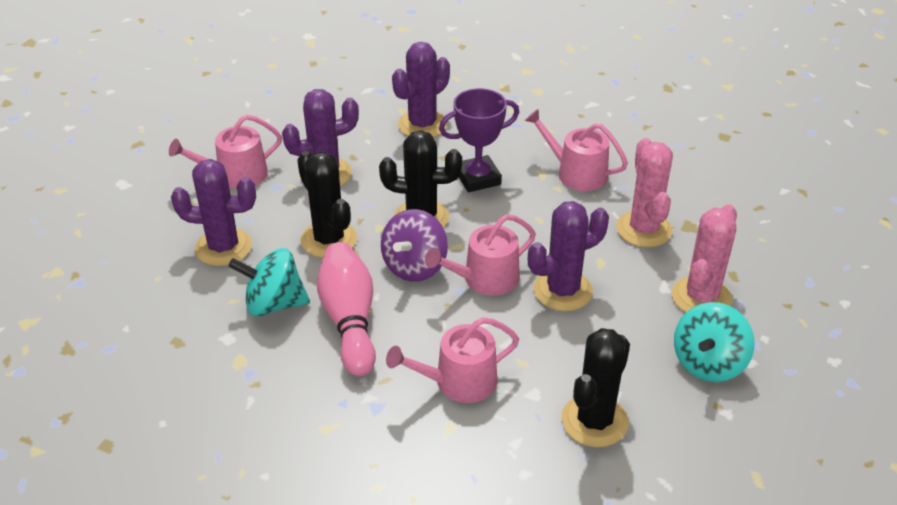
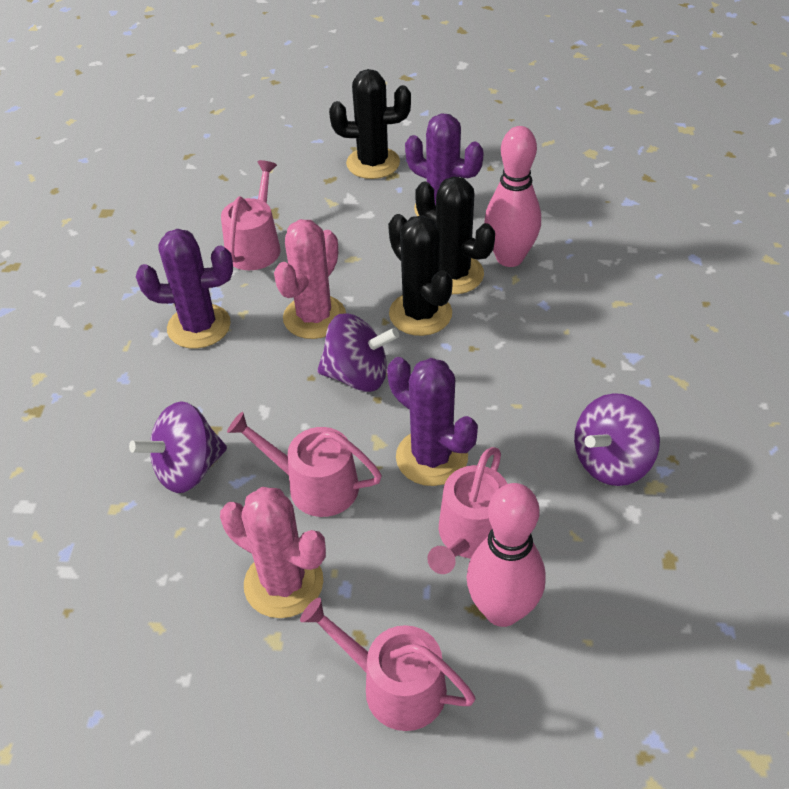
pink bowling pin: 1 -> 2
purple cactus: 4 -> 3
purple spinning top: 1 -> 3
purple trophy: 1 -> 0
turquoise spinning top: 2 -> 0

